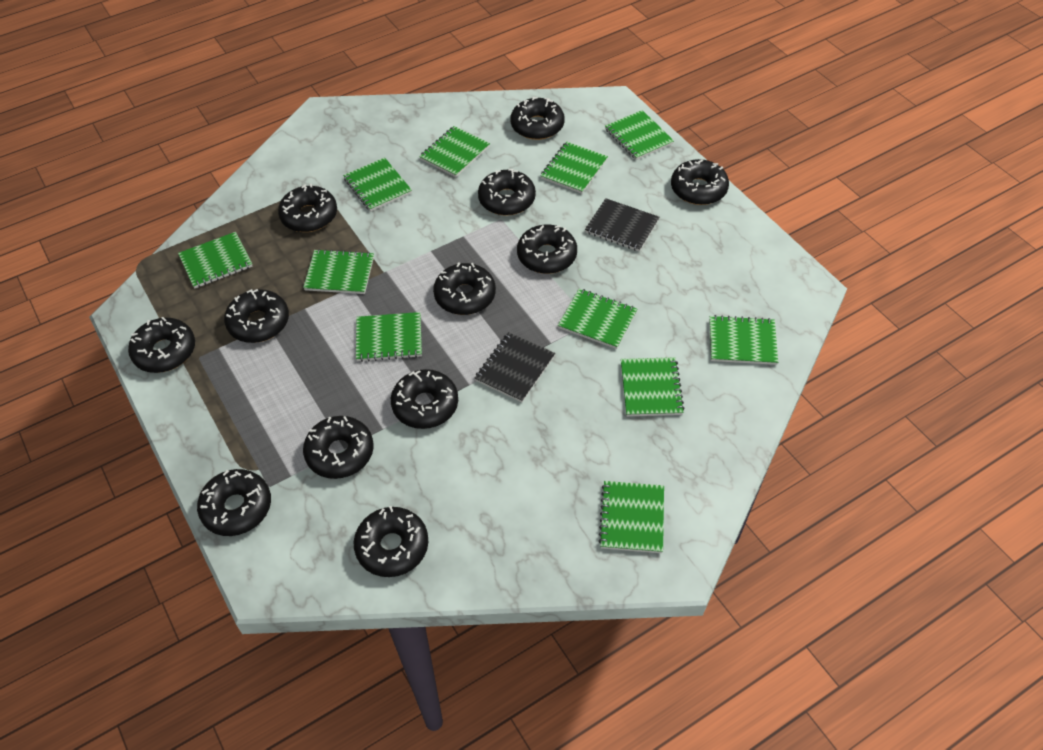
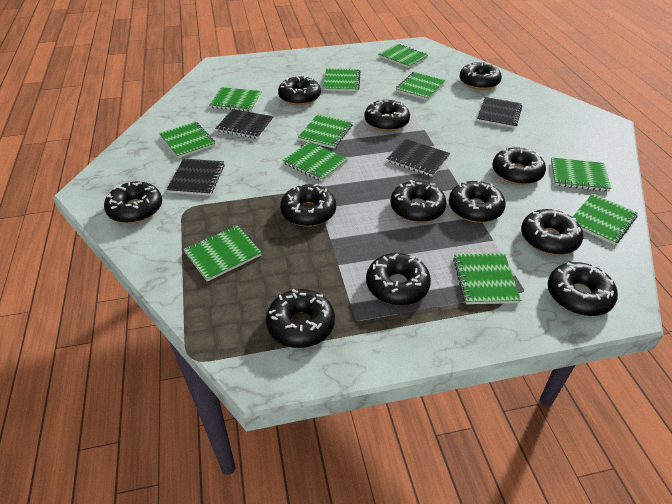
black notebook: 2 -> 4

